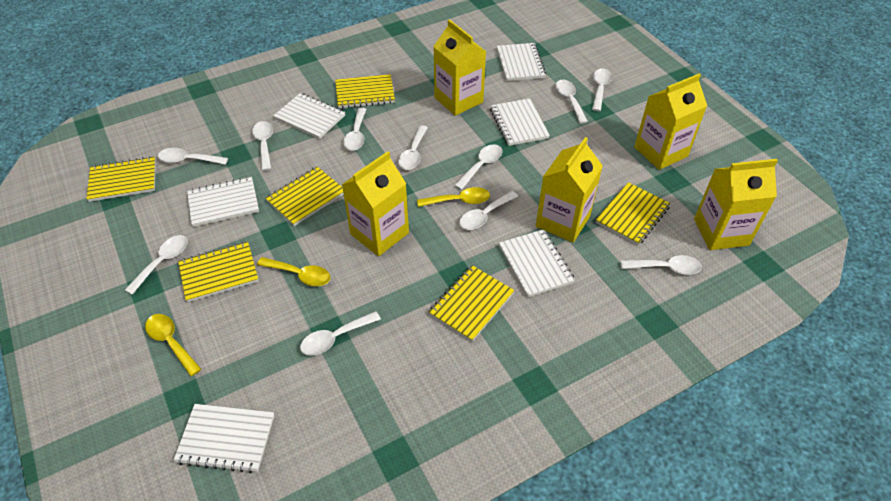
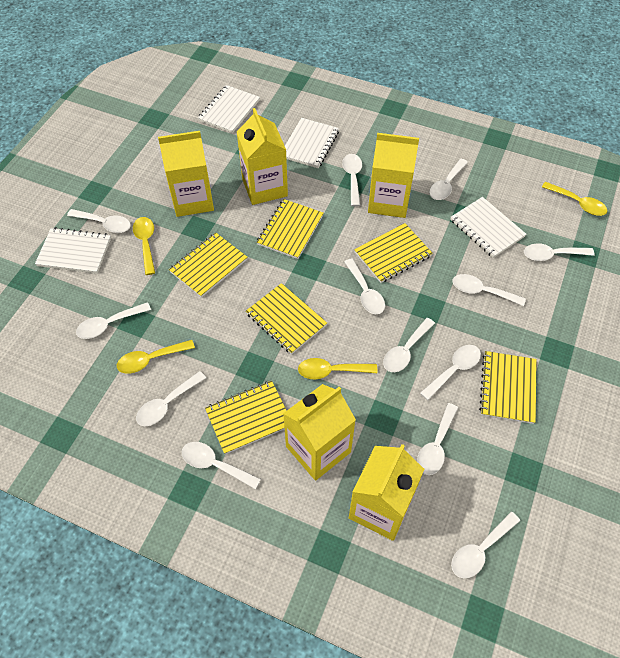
white notebook: 6 -> 4
white spoon: 11 -> 13
yellow spoon: 3 -> 4

